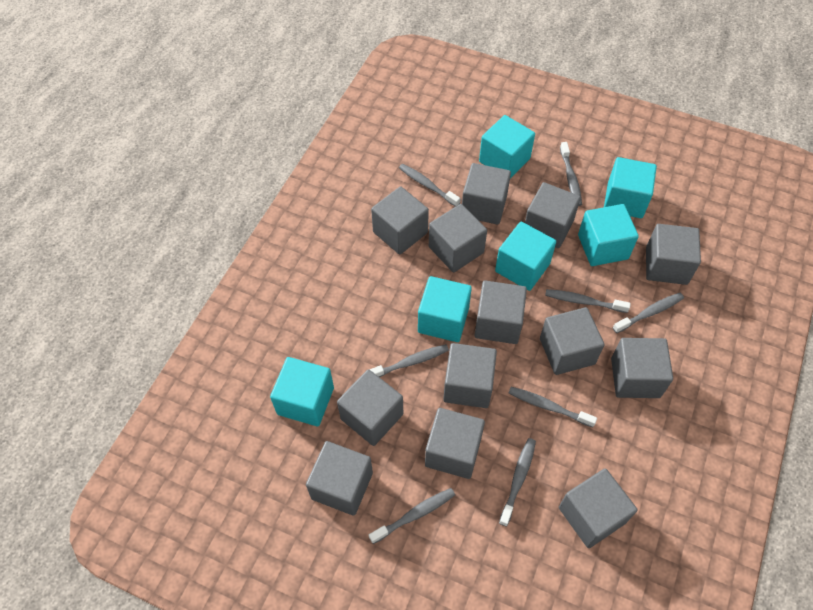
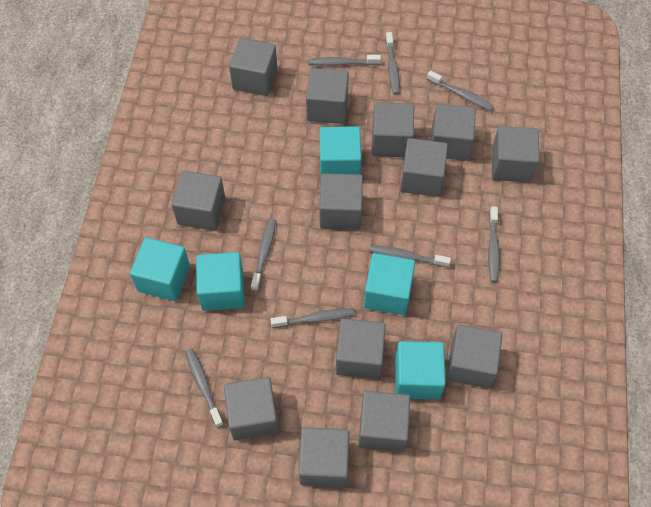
turquoise cube: 6 -> 5

